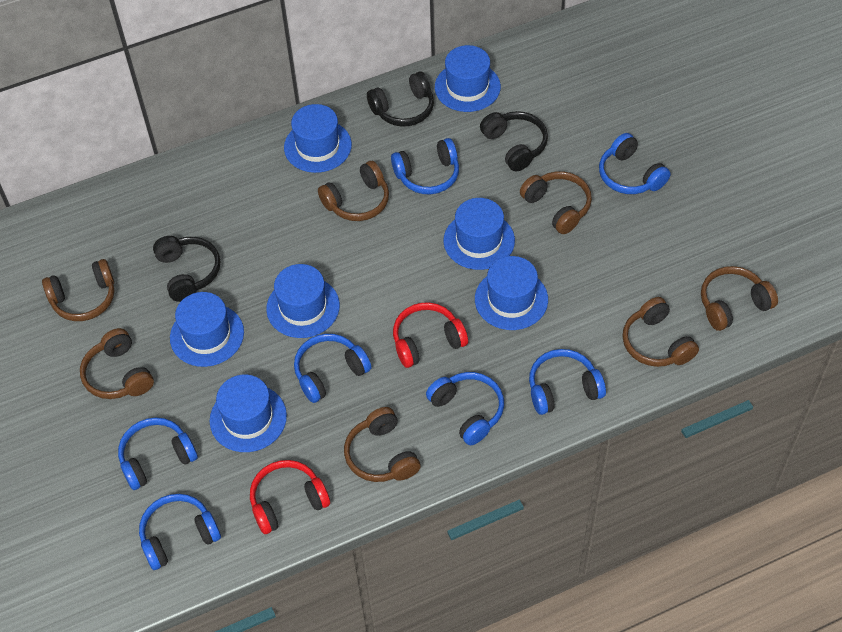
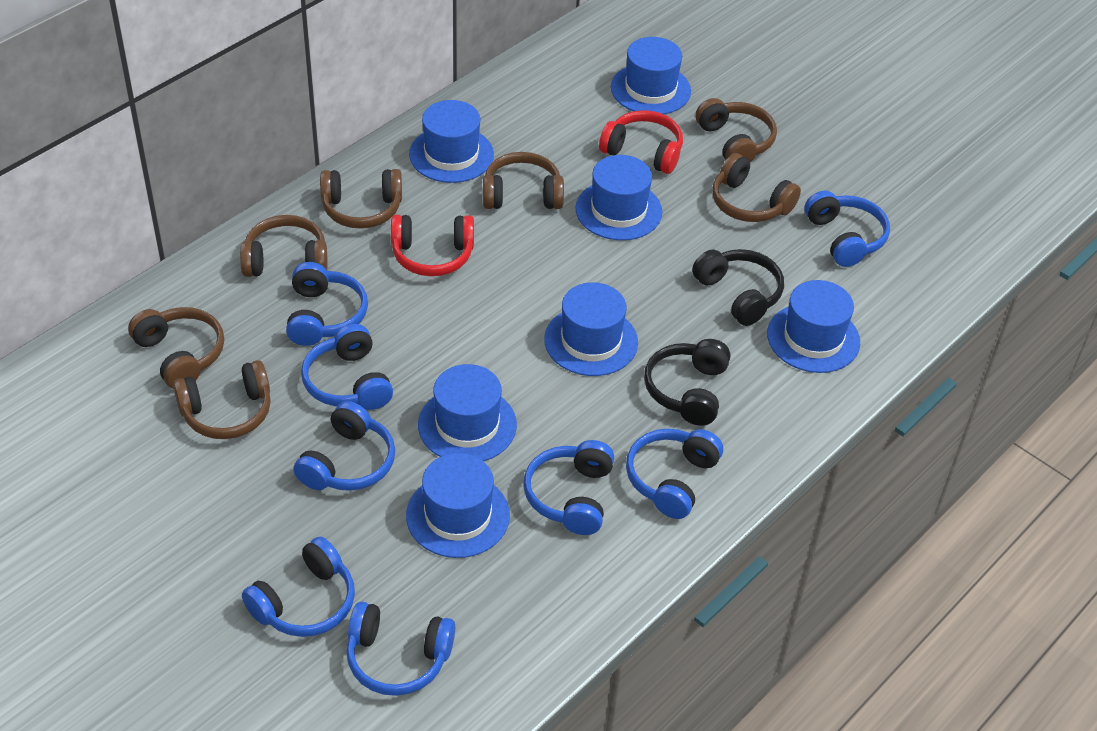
black headphones: 3 -> 2
blue headphones: 7 -> 8

